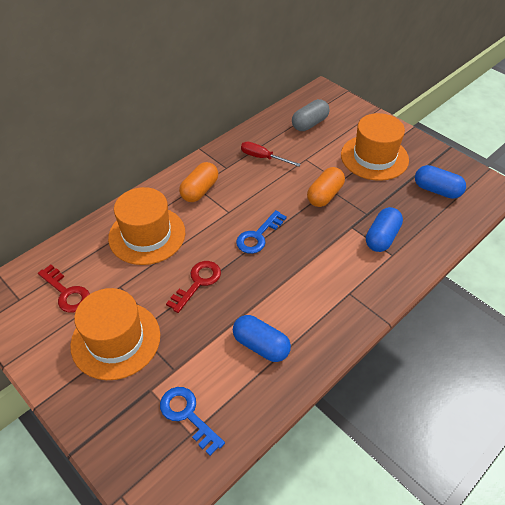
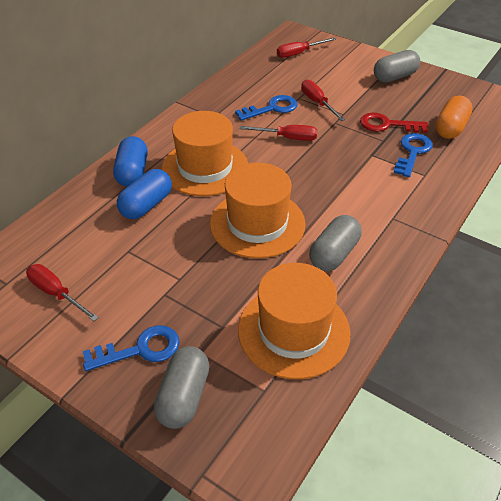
blue capsule: 3 -> 2
blue key: 2 -> 3
grey capsule: 1 -> 3
orange capsule: 2 -> 1
red key: 2 -> 1
red screwdriver: 1 -> 4

